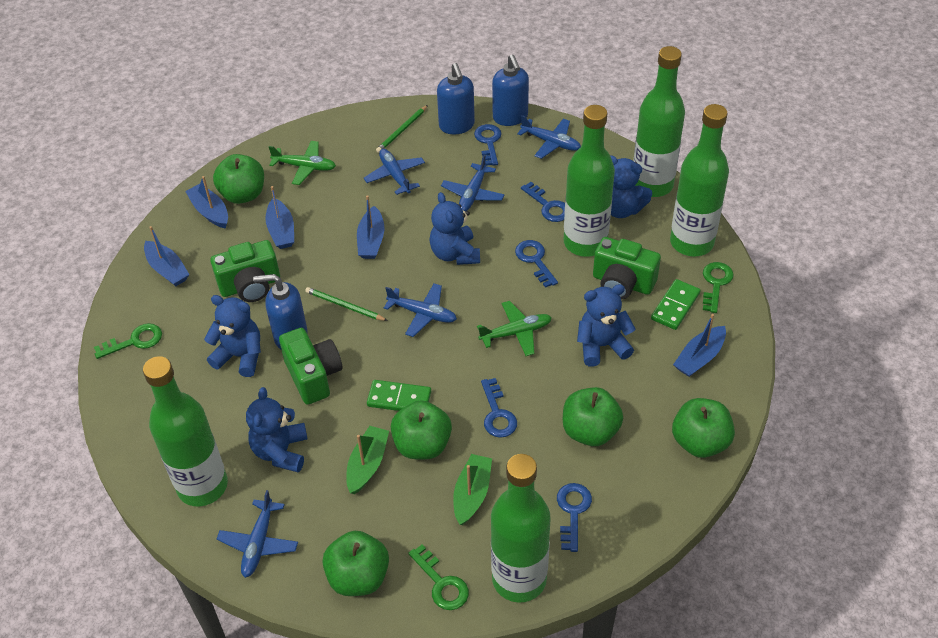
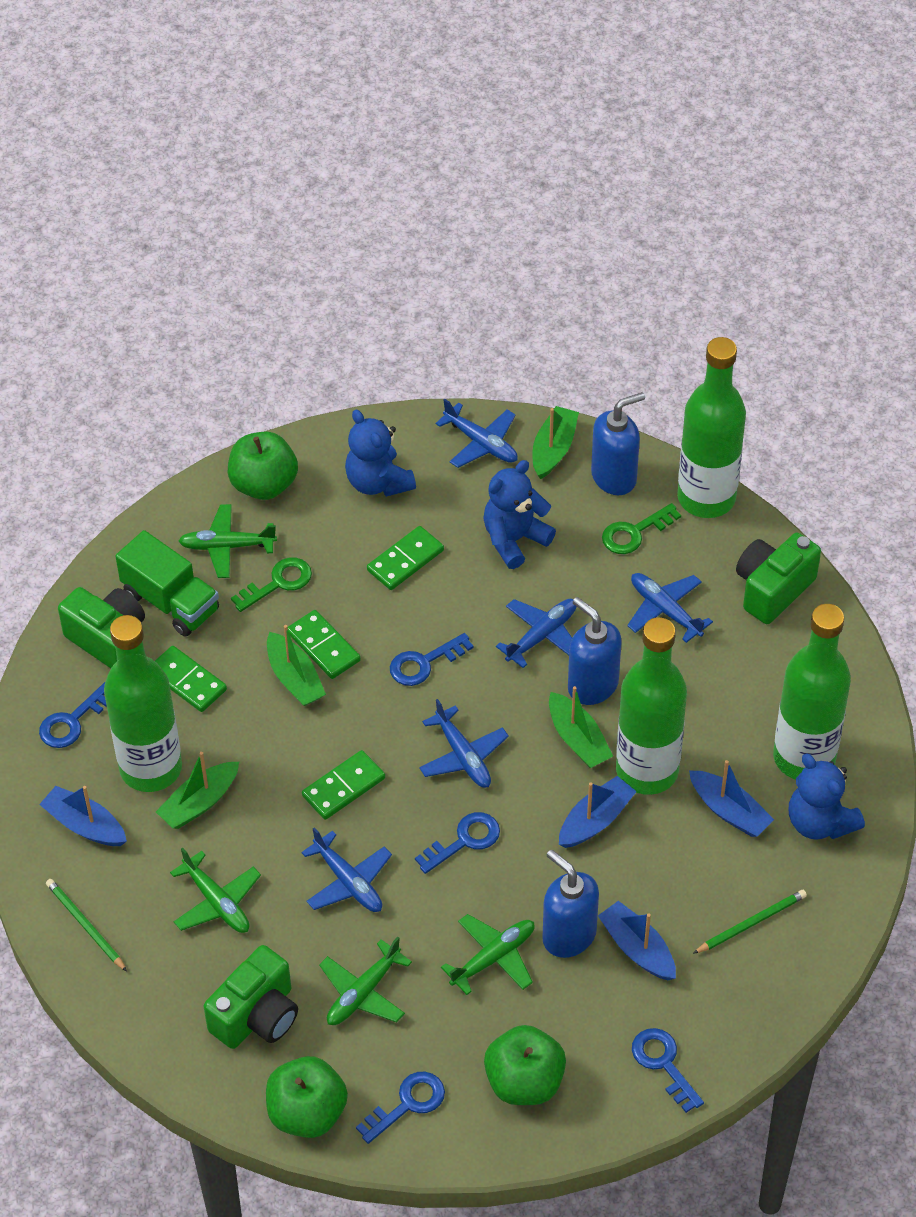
blue boat: 5 -> 4
blue teddy bear: 5 -> 3
green apple: 5 -> 3
green boat: 2 -> 4
green bottle: 5 -> 4
green domino: 2 -> 4
green key: 3 -> 2
green plane: 2 -> 4
green truck: 0 -> 1

